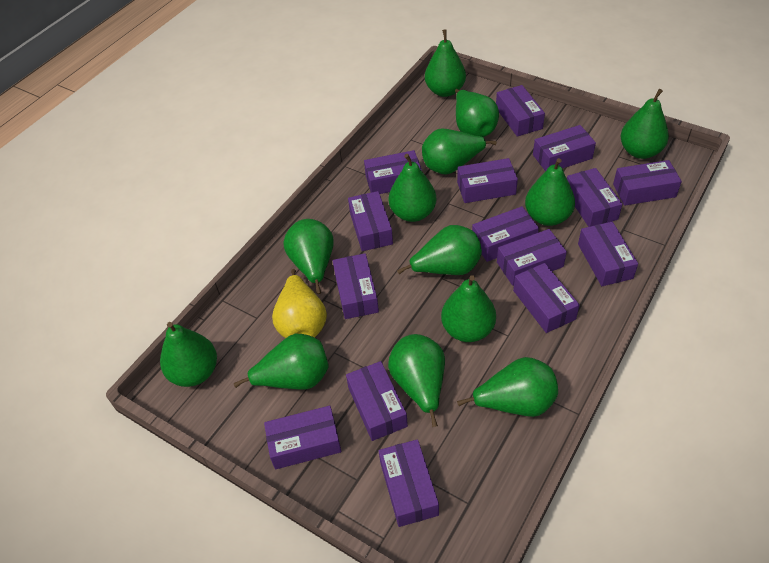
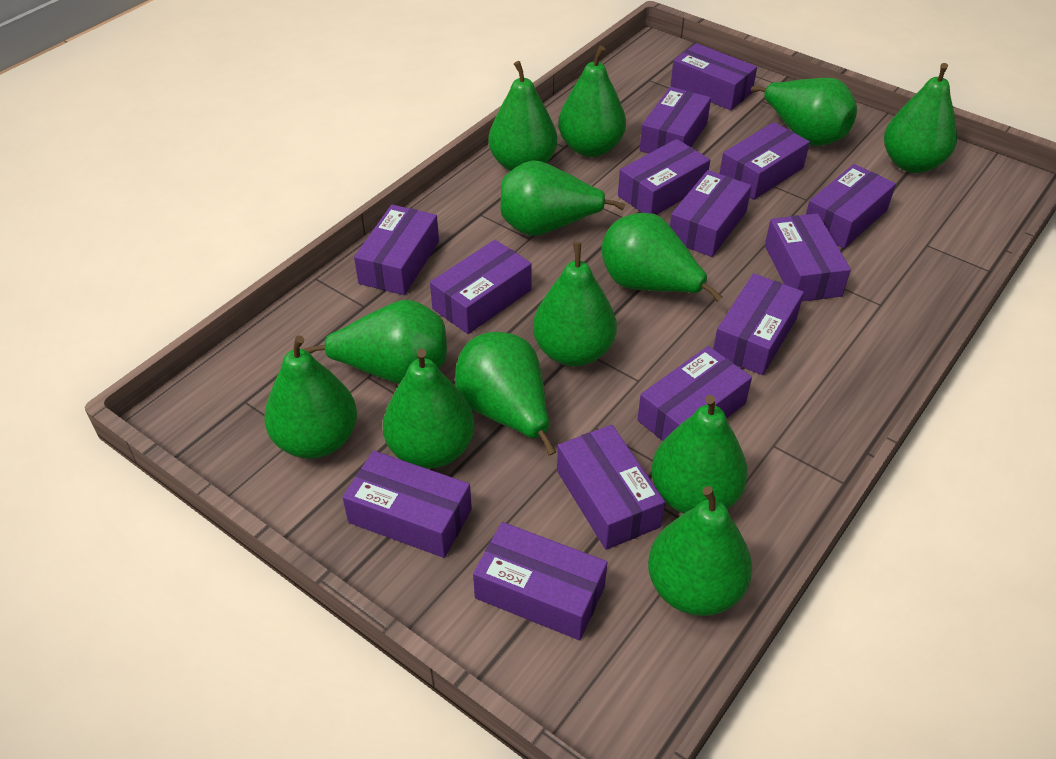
purple box: 15 -> 14
yellow pear: 1 -> 0

